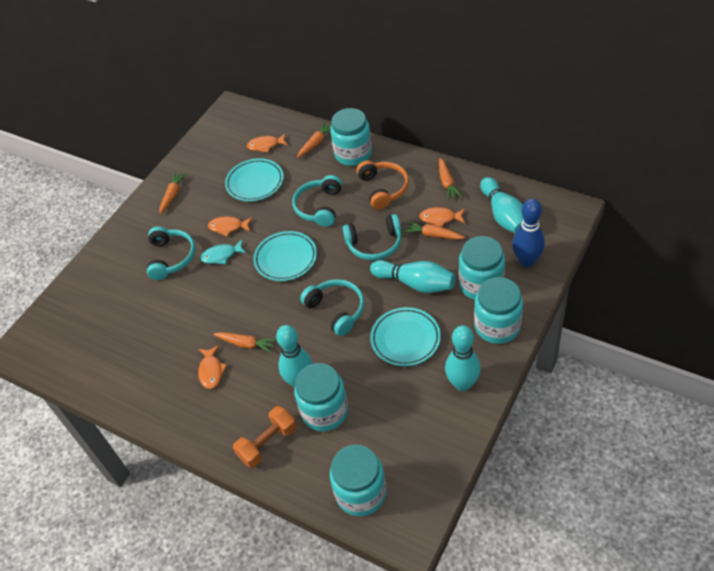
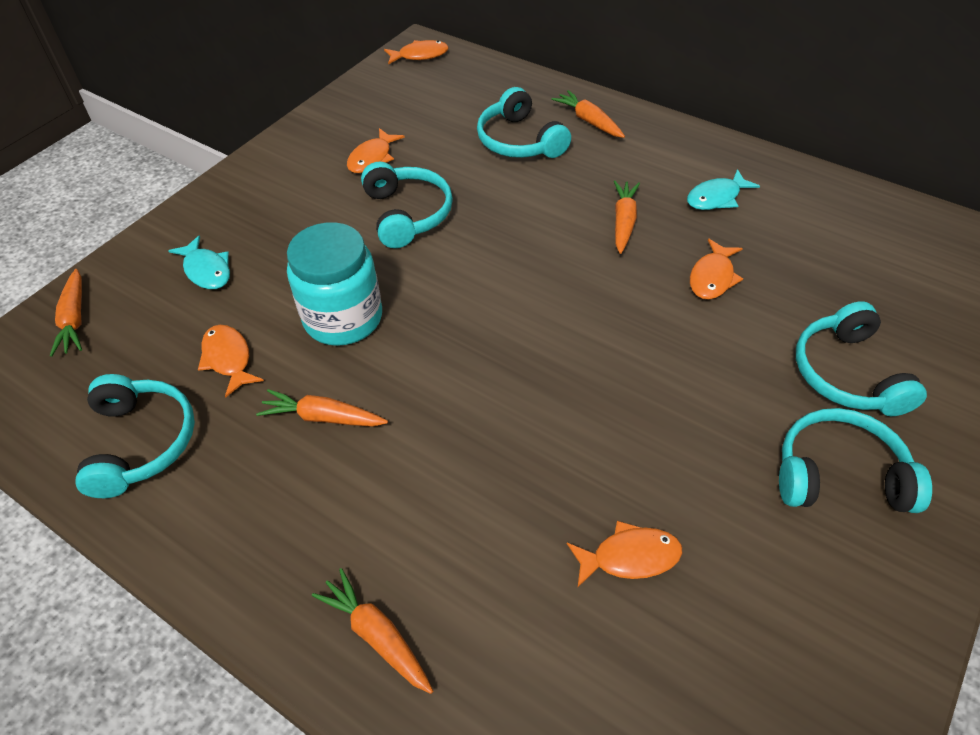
blue bowling pin: 1 -> 0
orange dumbbell: 1 -> 0
orange fish: 4 -> 5
orange headphones: 1 -> 0
turquoise bowling pin: 4 -> 0
turquoise fish: 1 -> 2
turquoise headphones: 4 -> 5
turquoise jar: 5 -> 1
turquoise plate: 3 -> 0

